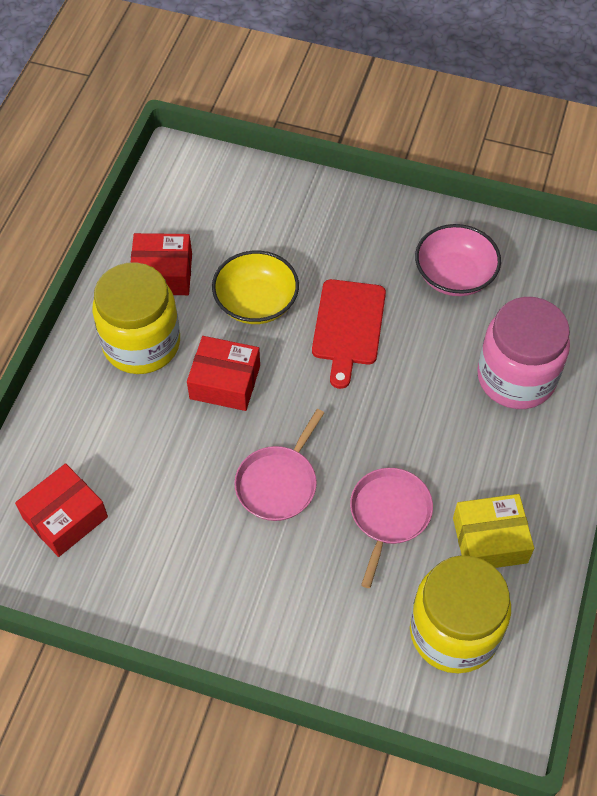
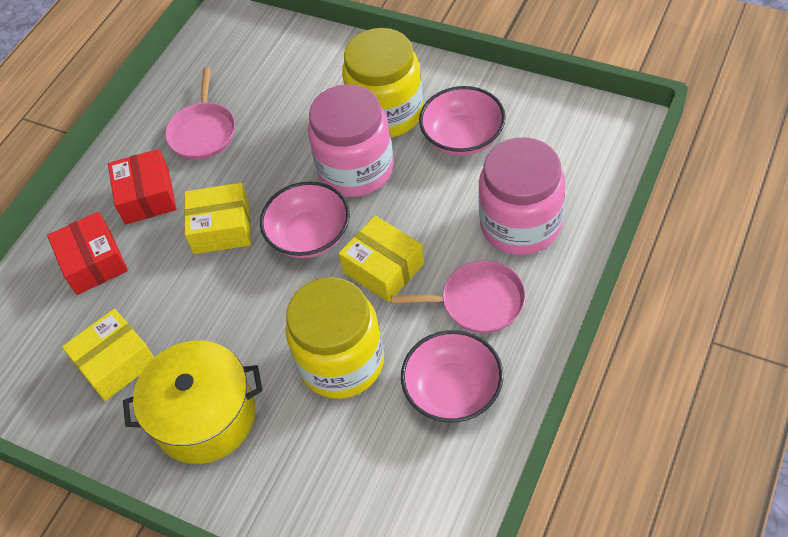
pink bowl: 1 -> 3
pink jar: 1 -> 2
red box: 3 -> 2
red cutting board: 1 -> 0
yellow bowl: 1 -> 0
yellow box: 1 -> 3
yellow pot: 0 -> 1

